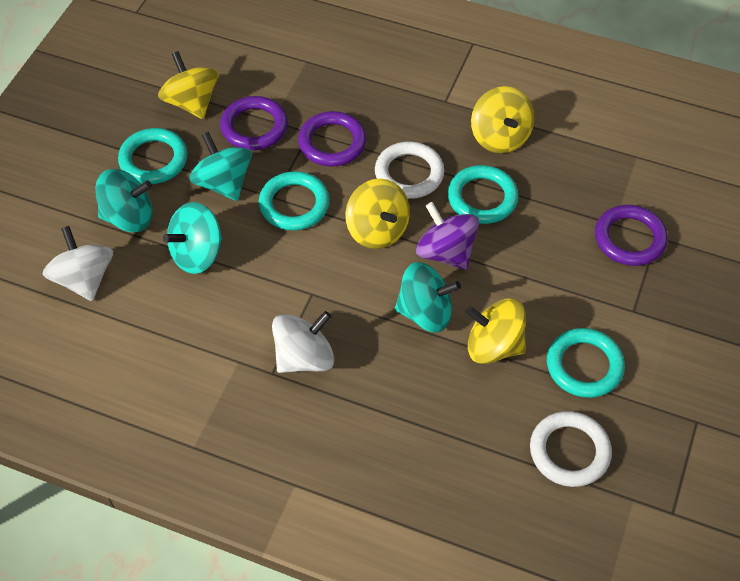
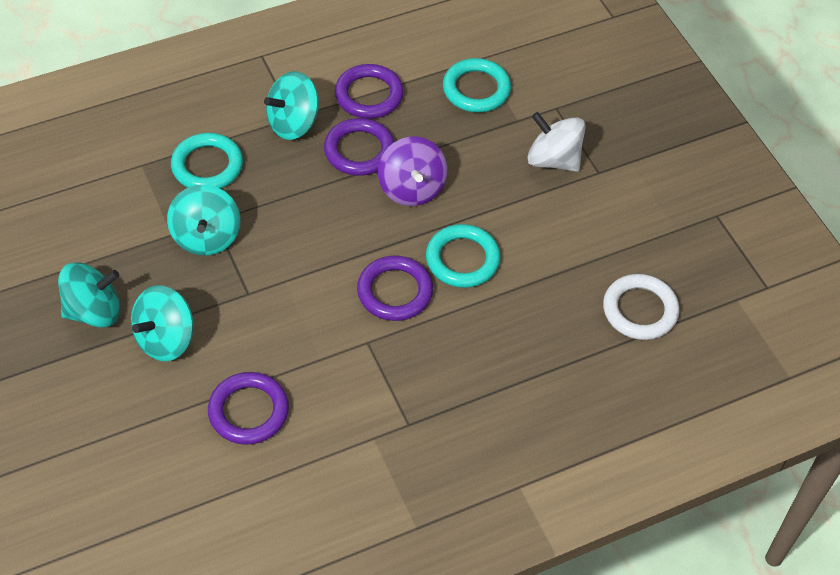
purple ring: 3 -> 4
turquoise ring: 4 -> 3
white ring: 2 -> 1
white spinning top: 2 -> 1
yellow spinning top: 4 -> 0

